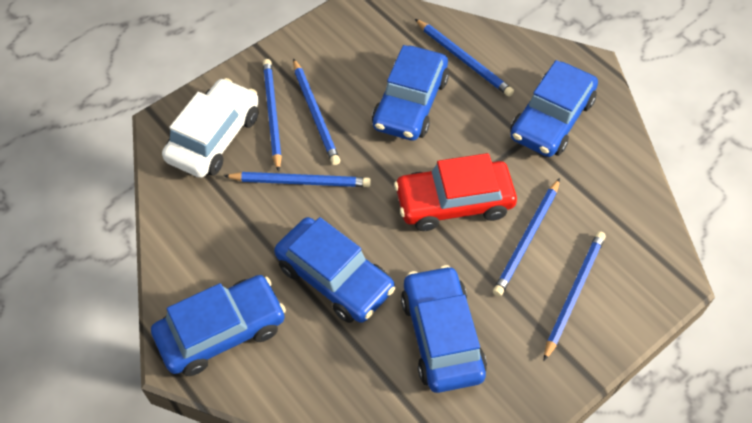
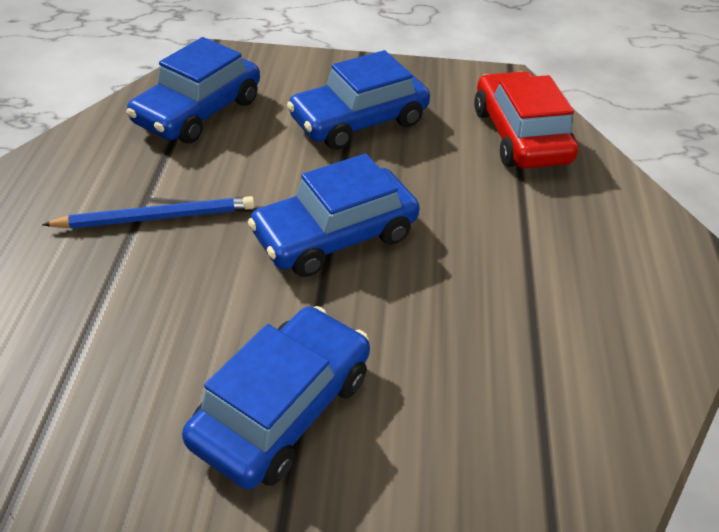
blue car: 5 -> 4
blue pencil: 6 -> 1
white car: 1 -> 0

